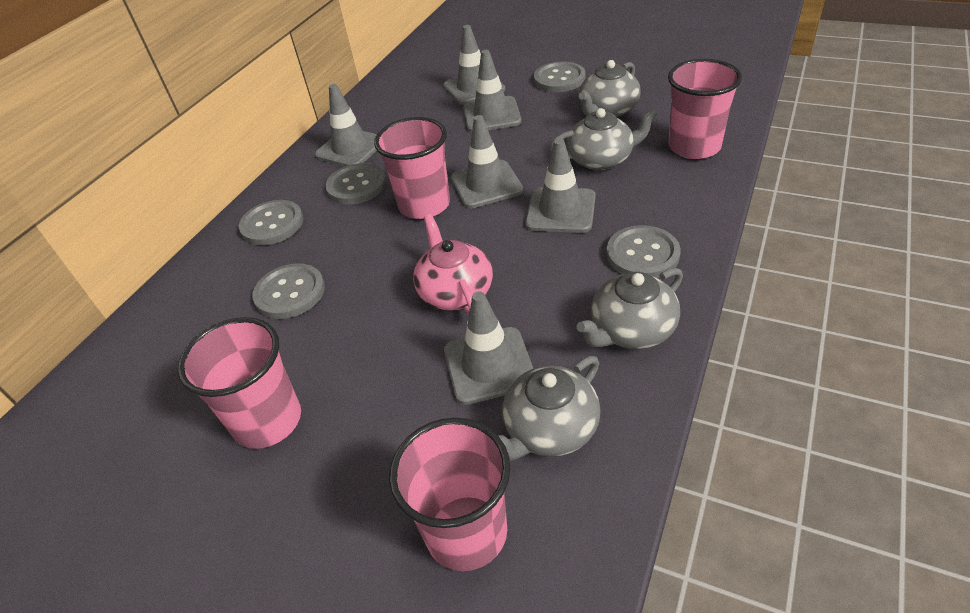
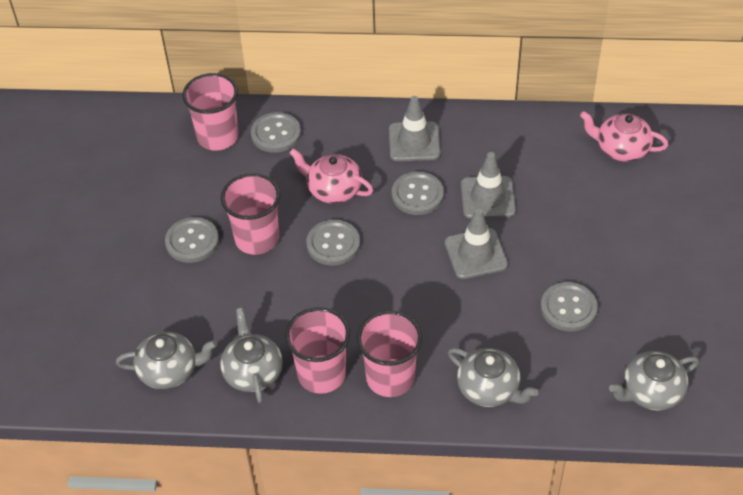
grey traffic cone: 6 -> 3
pink teapot: 1 -> 2

